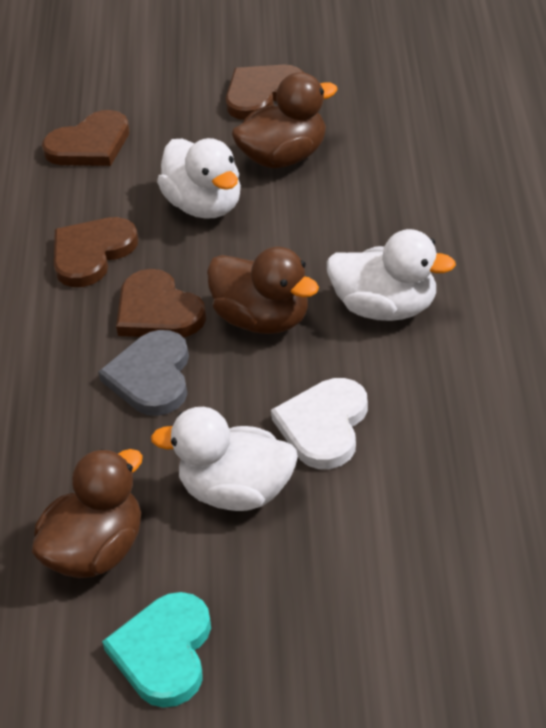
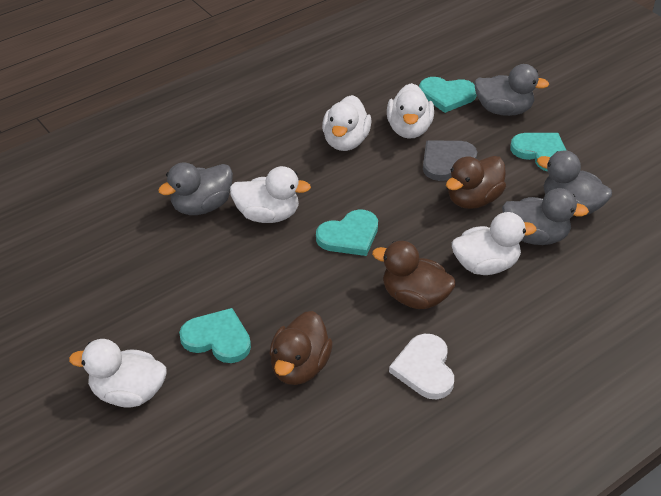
brown heart: 4 -> 0
grey duck: 0 -> 4
turquoise heart: 1 -> 4
white duck: 3 -> 5

